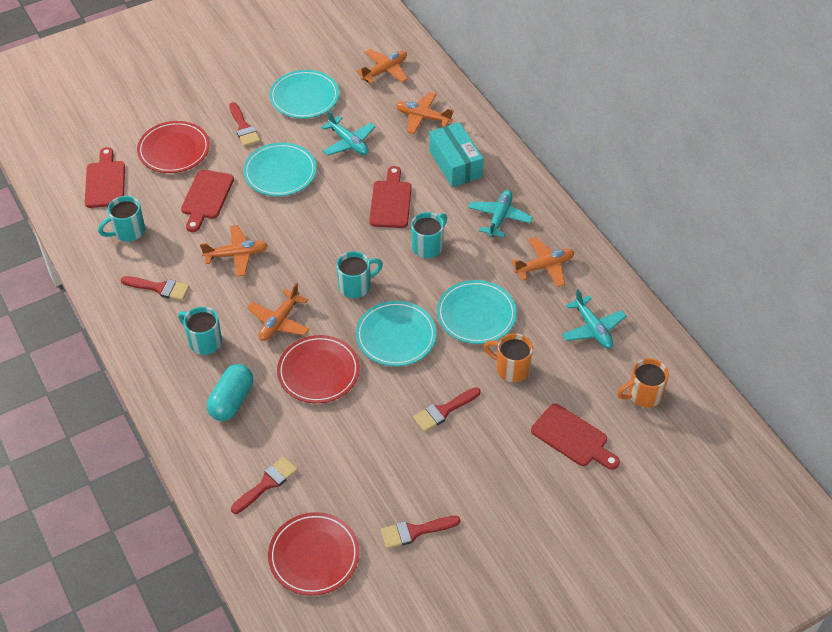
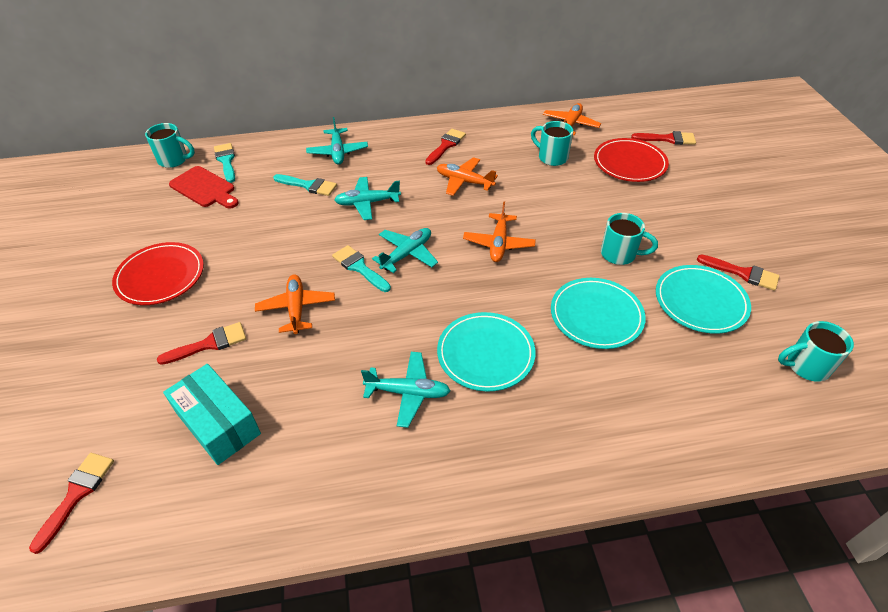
orange mug: 2 -> 0
orange plane: 5 -> 4
red cutting board: 4 -> 1
red plate: 3 -> 2
turquoise brush: 0 -> 3
turquoise capsule: 1 -> 0
turquoise plane: 3 -> 4
turquoise plate: 4 -> 3

